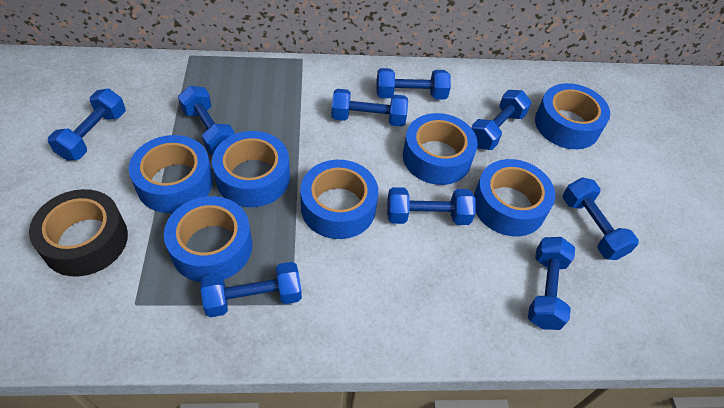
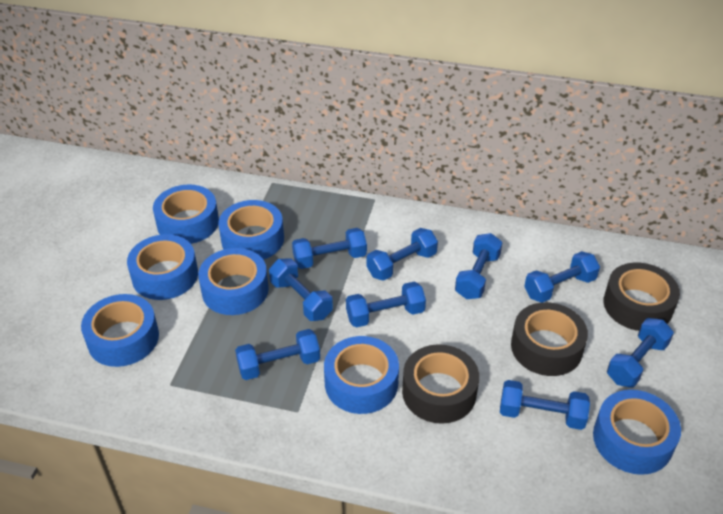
black tape: 1 -> 3

